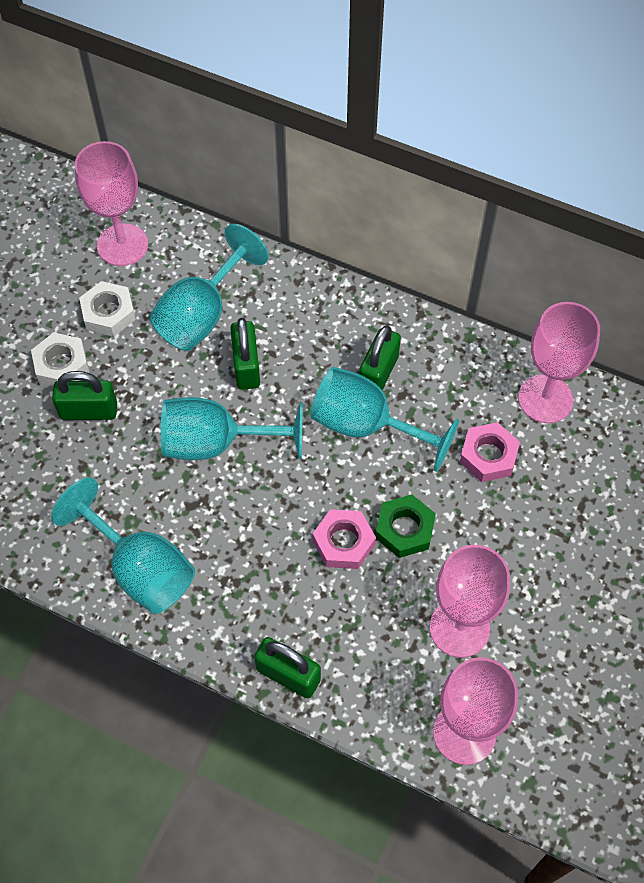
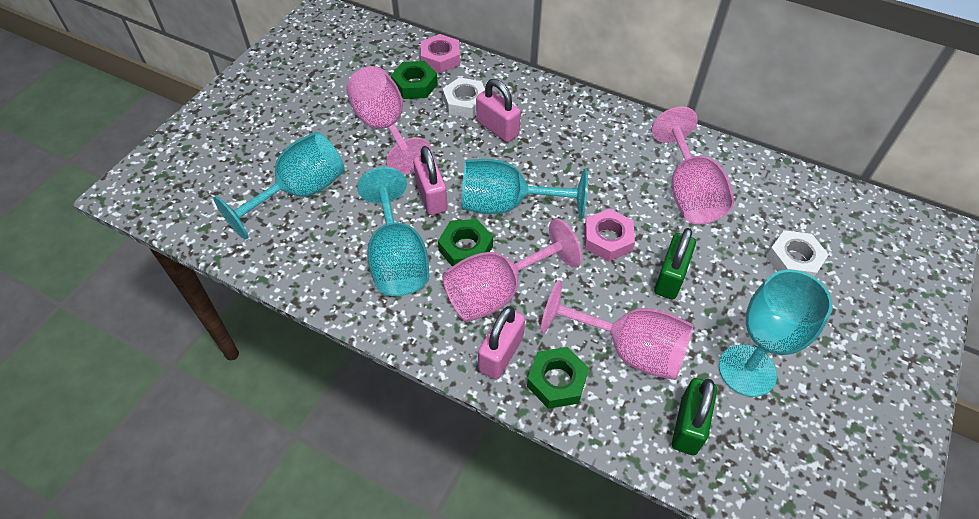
green nut: 1 -> 3
green padlock: 4 -> 2
pink padlock: 0 -> 3

